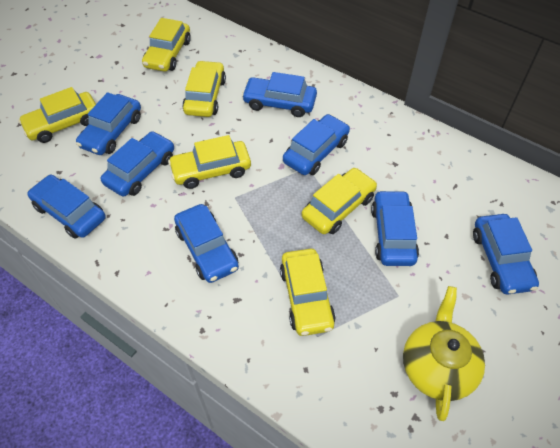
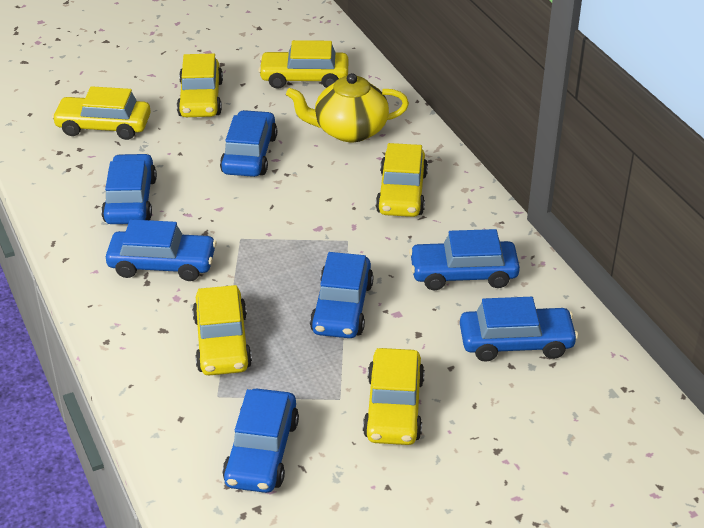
blue car: 8 -> 7

